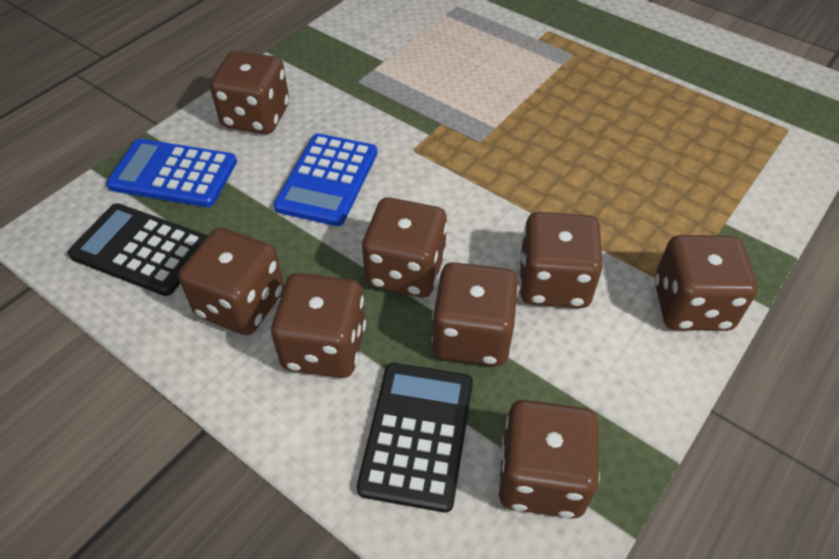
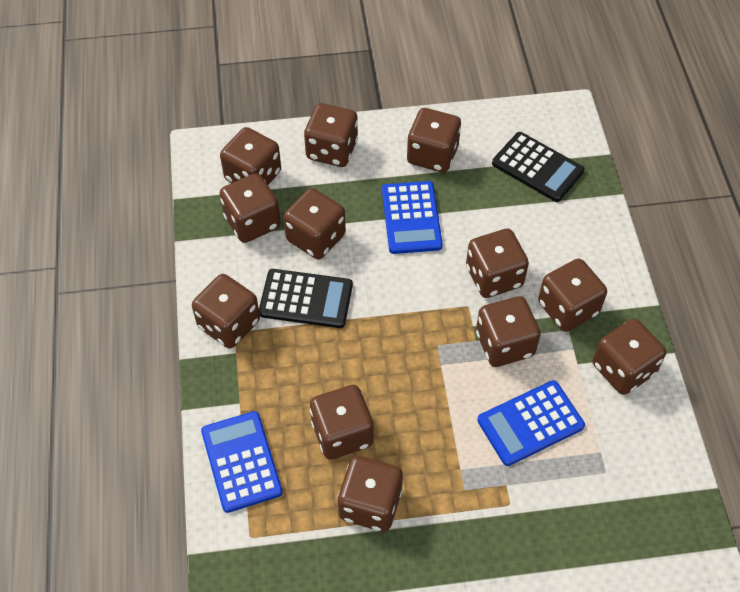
blue calculator: 2 -> 3
brown dice: 8 -> 12

